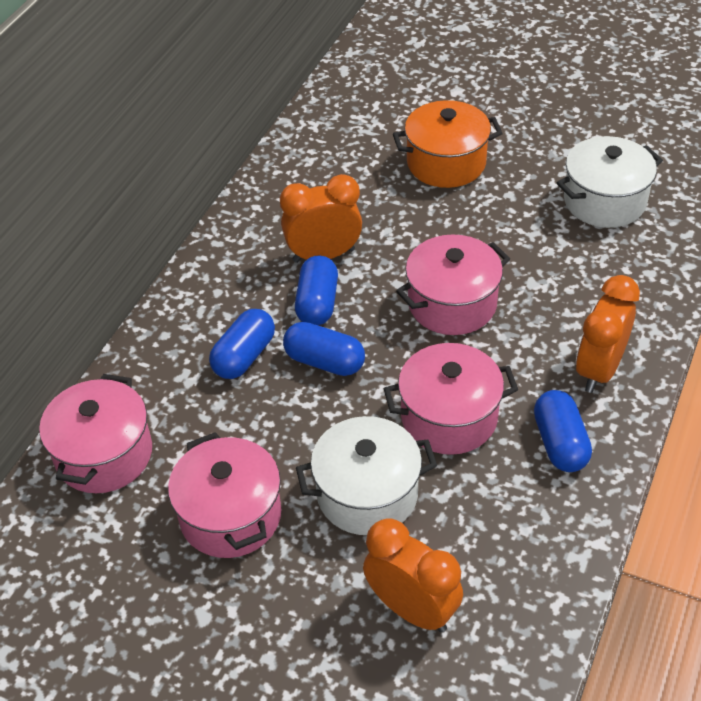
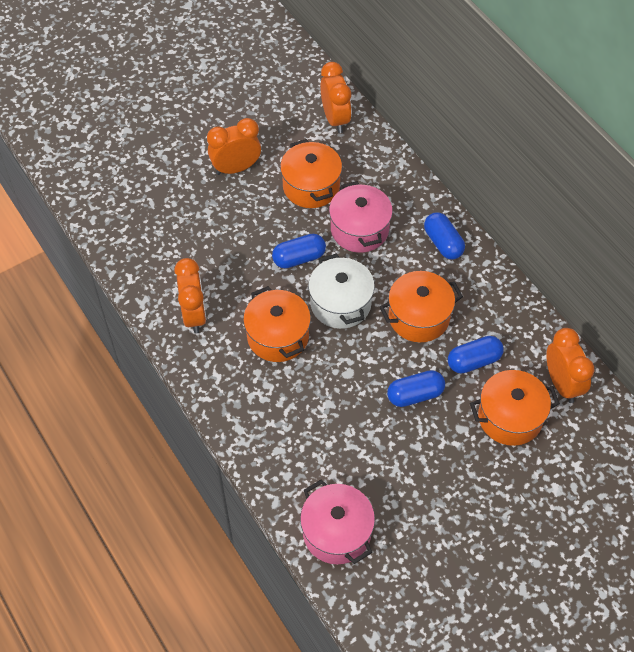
orange clock: 3 -> 4
orange pot: 1 -> 4
pink pot: 4 -> 2
white pot: 2 -> 1

